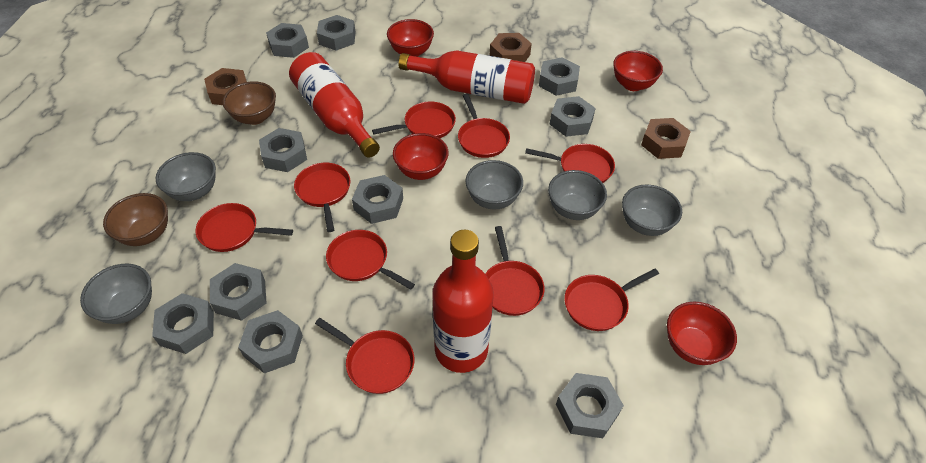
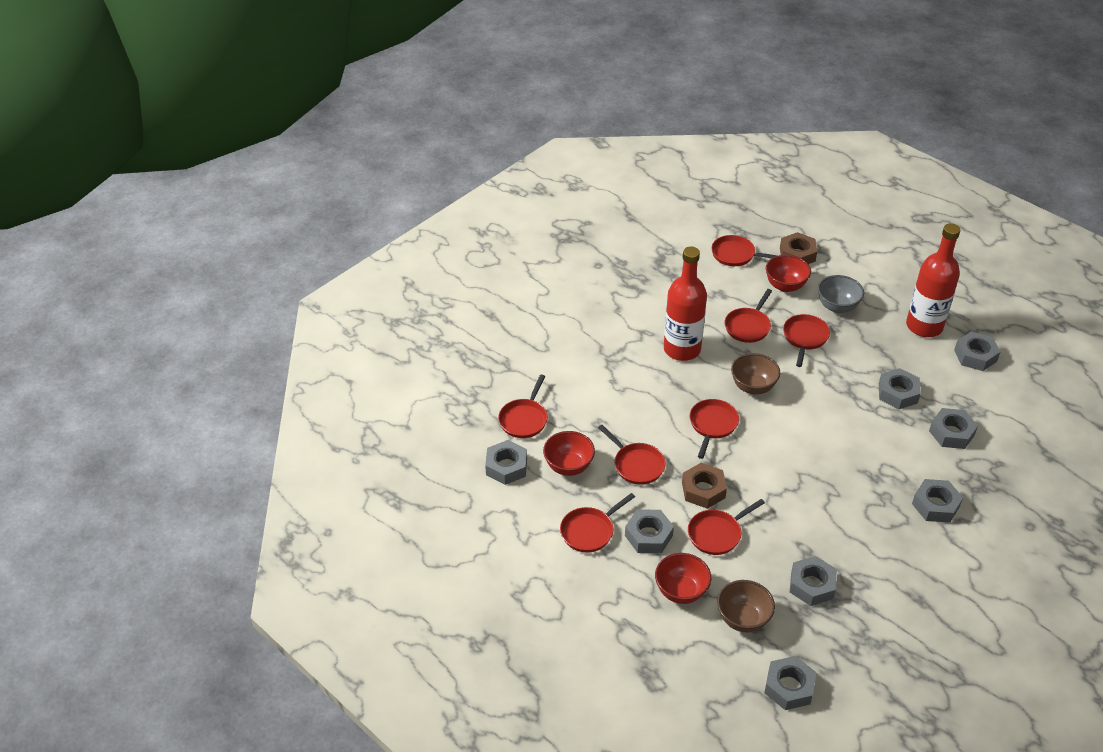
brown nut: 3 -> 2
grey bowl: 5 -> 1
grey nut: 10 -> 8
red bottle: 3 -> 2
red bowl: 4 -> 3
red pan: 9 -> 8

